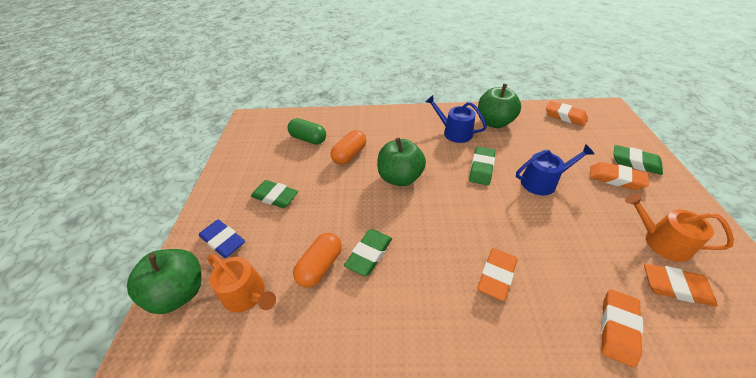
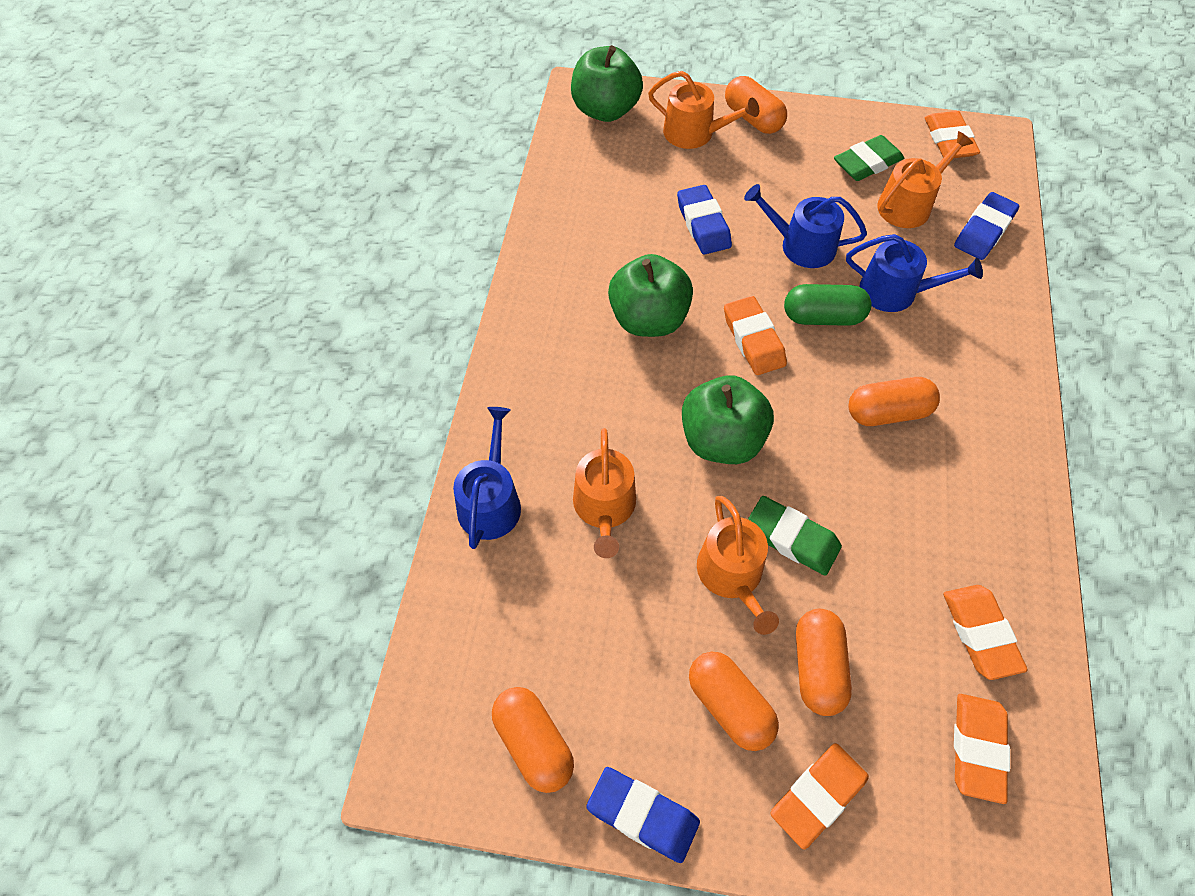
blue eraser: 1 -> 3
blue watering can: 2 -> 3
green eraser: 4 -> 2
orange capsule: 2 -> 5
orange watering can: 2 -> 4

